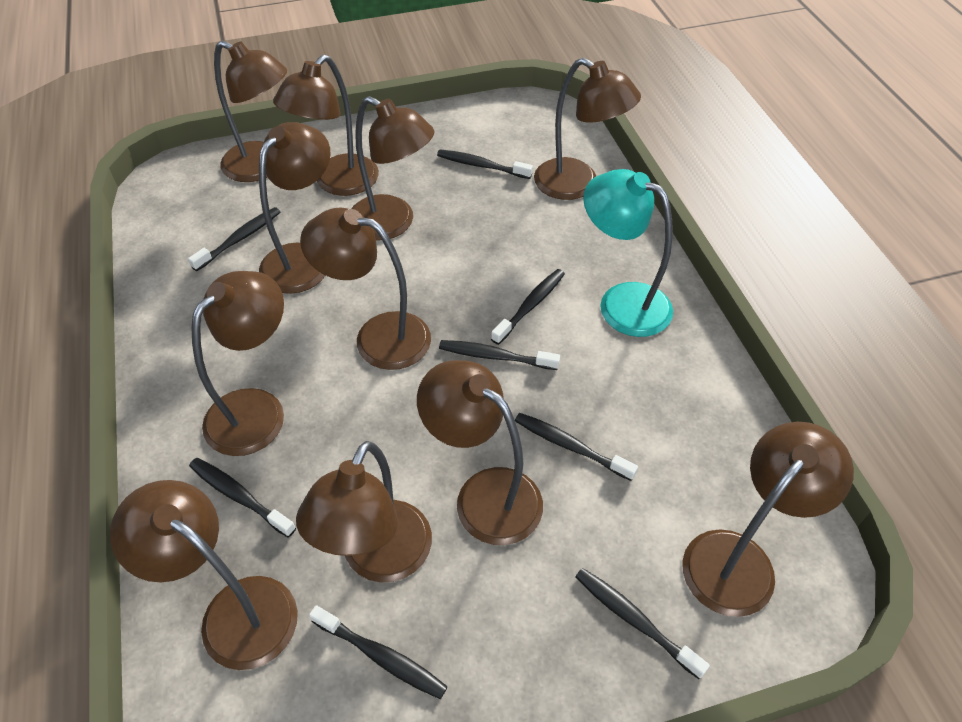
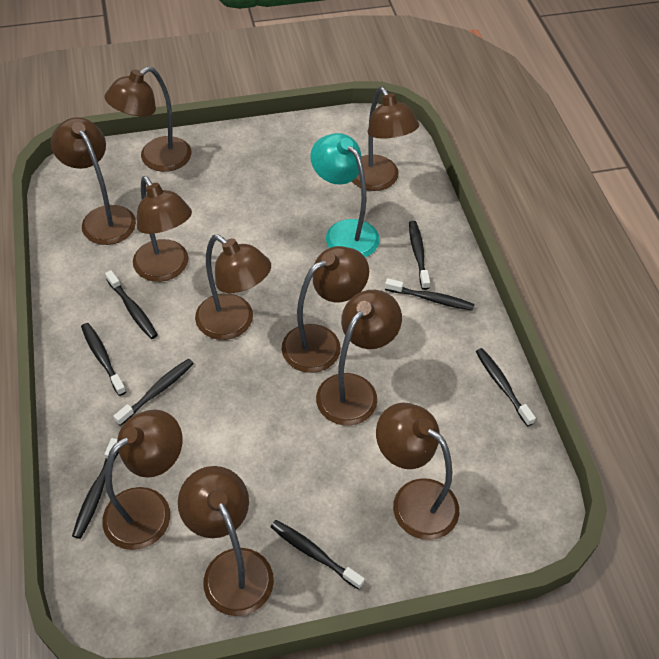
brown lamp: 11 -> 10

